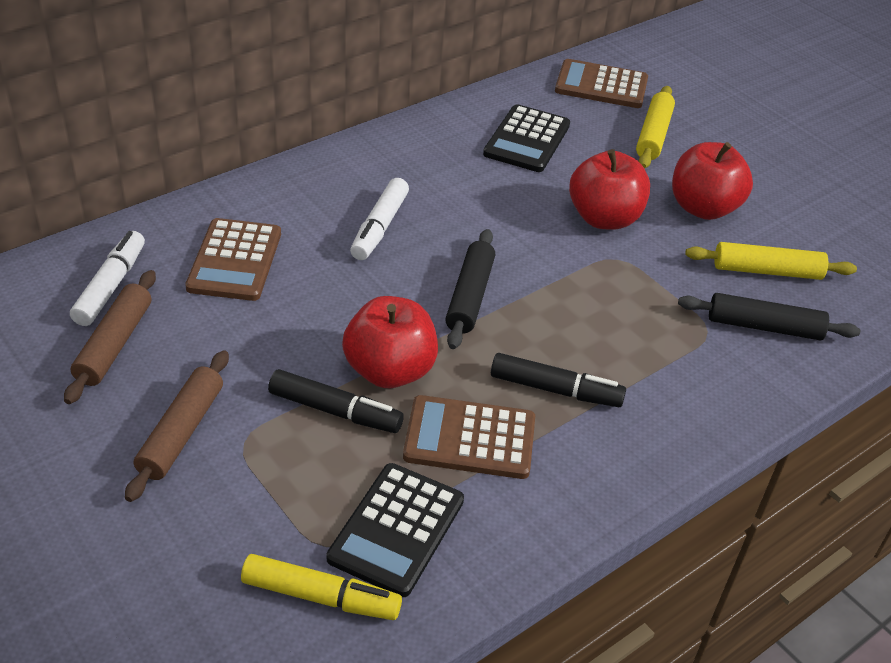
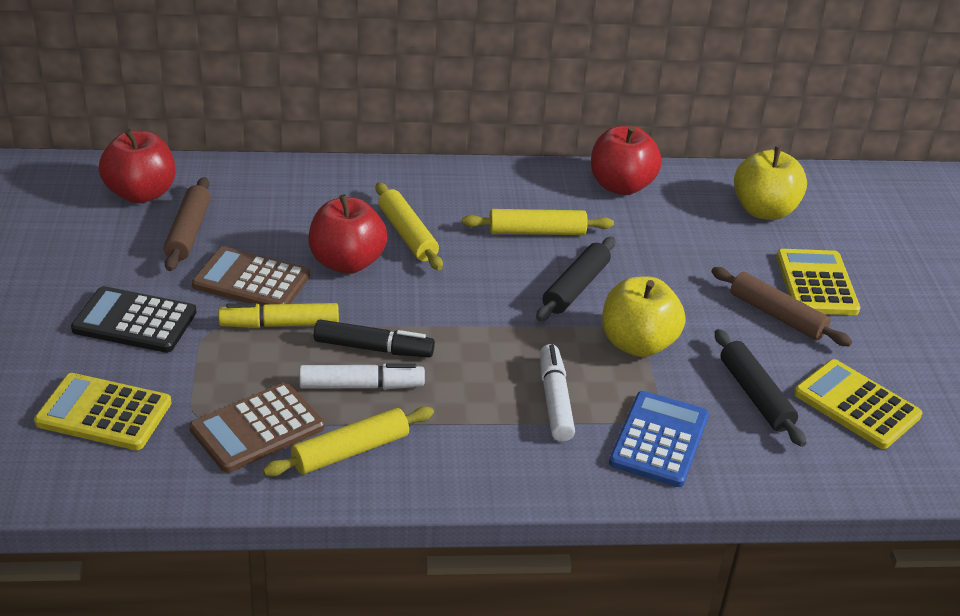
black calculator: 2 -> 1
black marker: 2 -> 1
blue calculator: 0 -> 1
brown calculator: 3 -> 2
yellow apple: 0 -> 2
yellow calculator: 0 -> 3
yellow rolling pin: 2 -> 3

